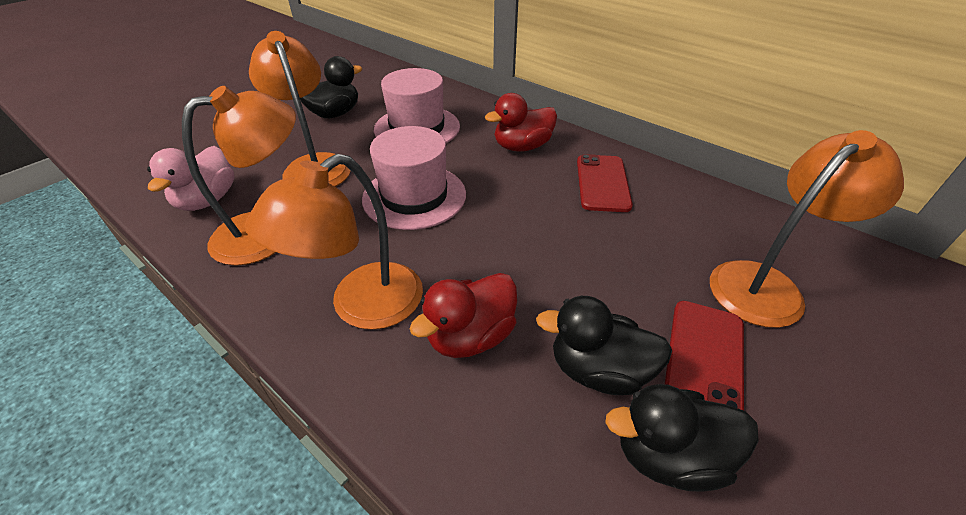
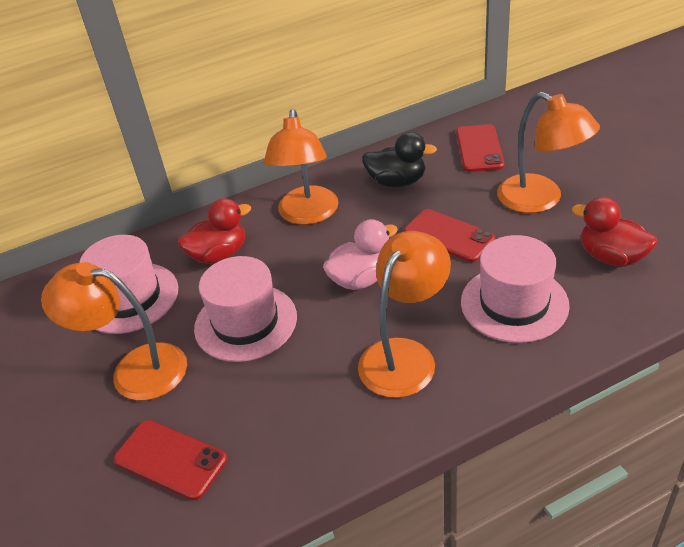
black duck: 3 -> 1
pink hat: 2 -> 3
red phone: 2 -> 3

